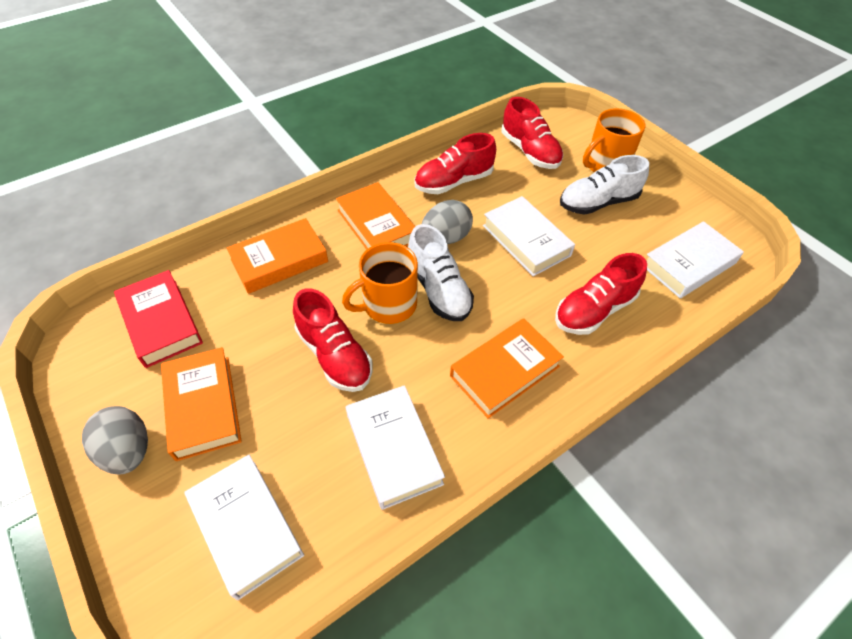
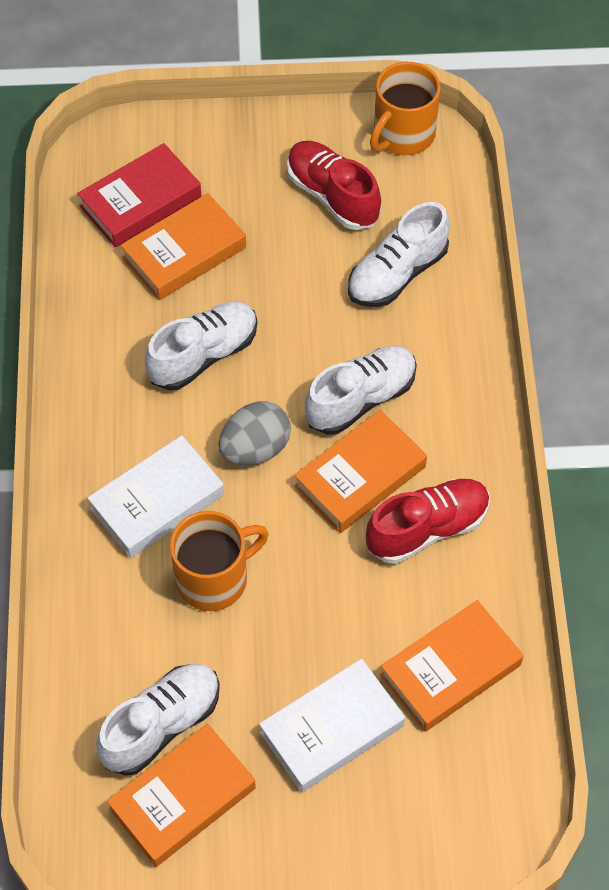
grey egg: 2 -> 1
red shoe: 4 -> 2
white book: 4 -> 2
white shoe: 2 -> 4

